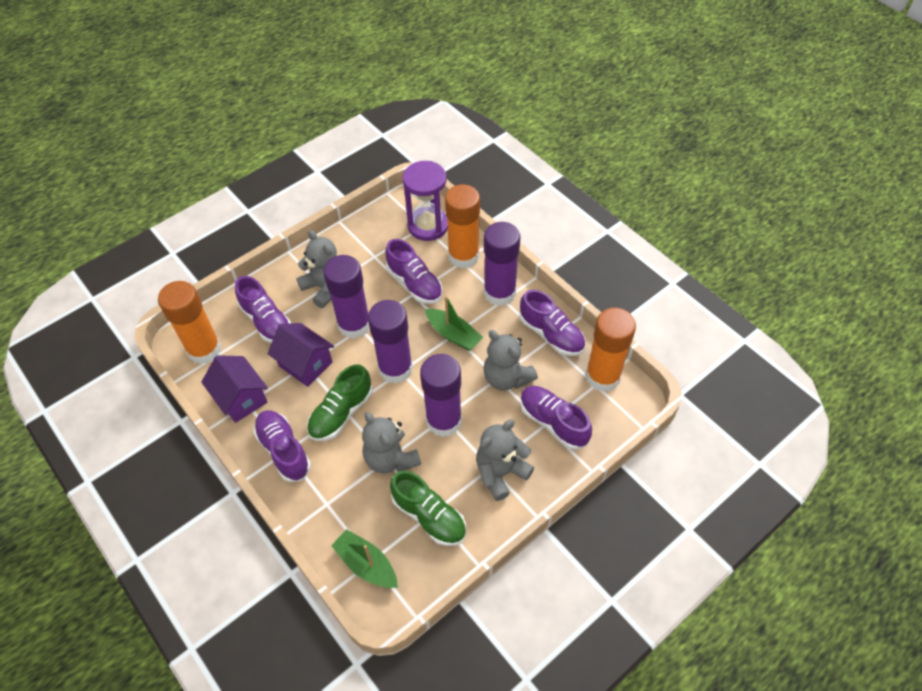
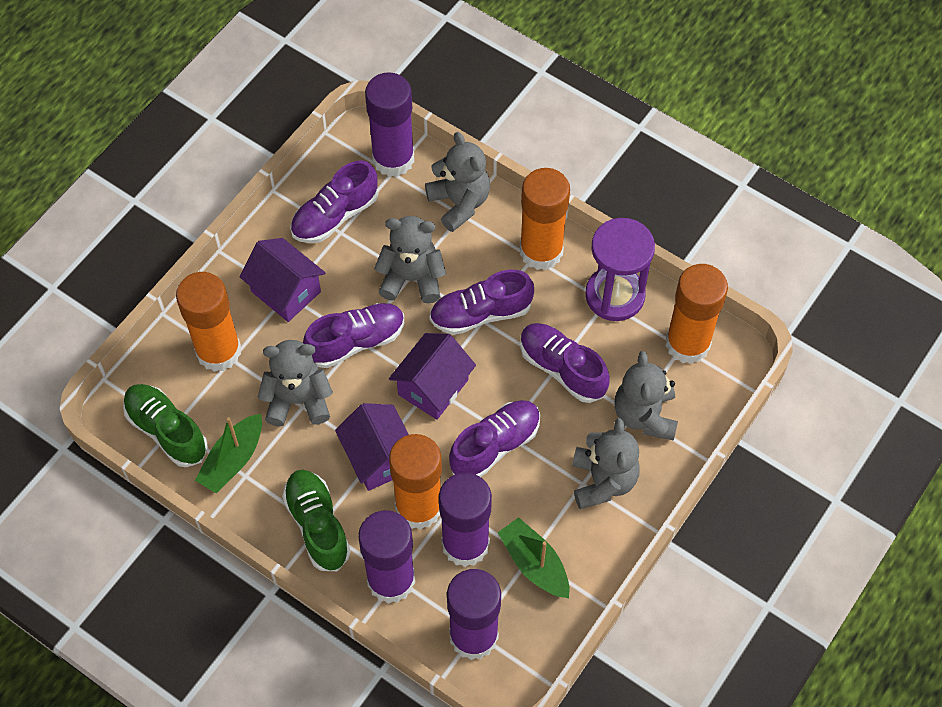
grey teddy bear: 4 -> 5
orange glue stick: 3 -> 4
purple house: 2 -> 3

